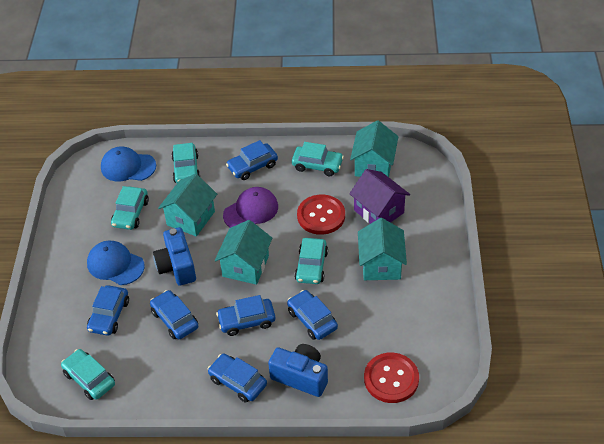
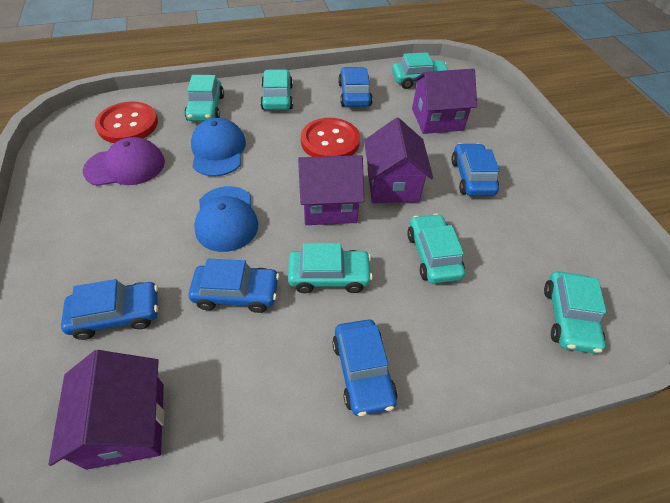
blue camera: 2 -> 0
blue car: 6 -> 5
purple house: 1 -> 4
turquoise car: 5 -> 6
turquoise house: 4 -> 0

